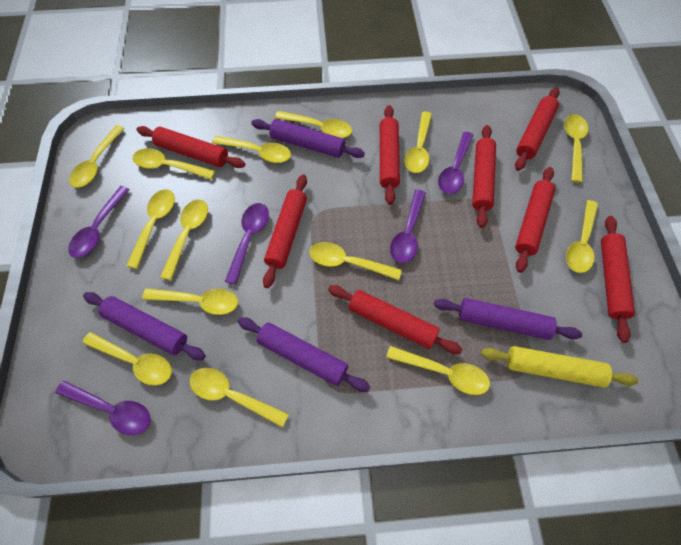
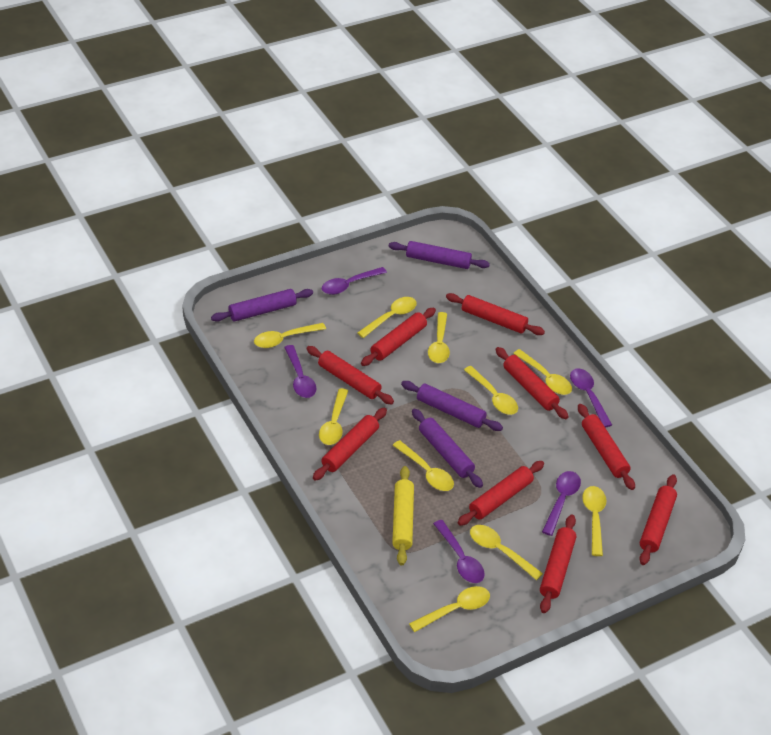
red rolling pin: 8 -> 9
yellow spoon: 14 -> 10

